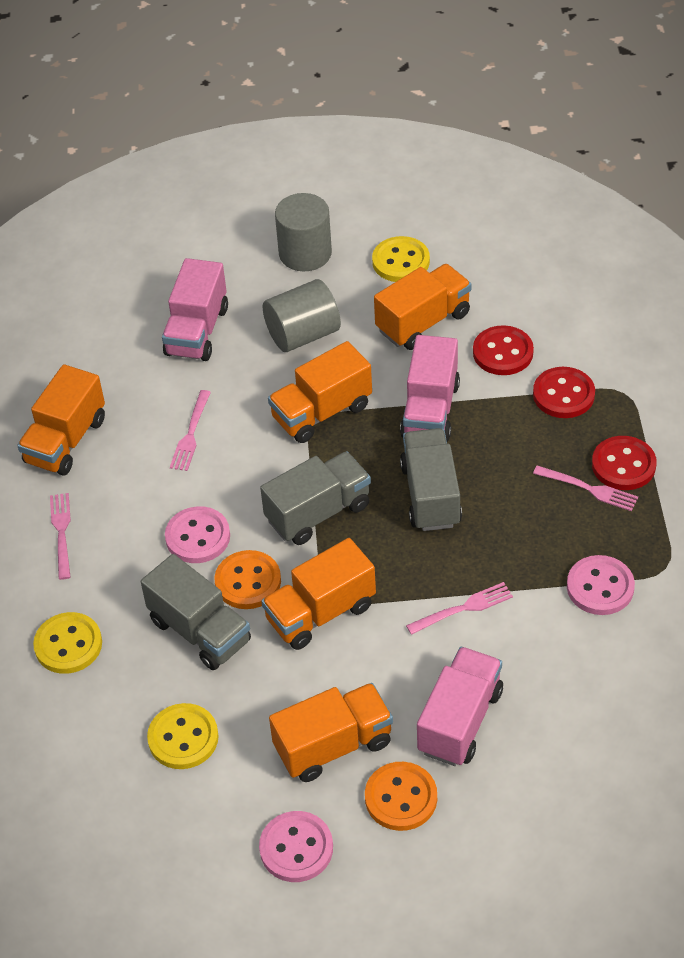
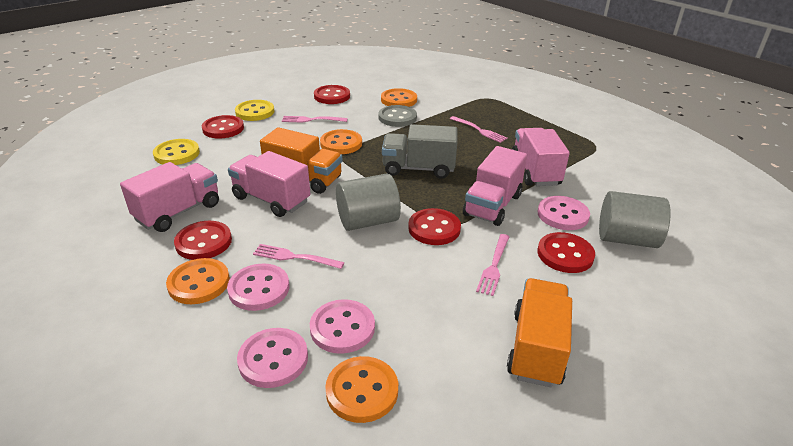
grey button: 0 -> 1
grey truck: 3 -> 1
orange button: 2 -> 4
orange truck: 5 -> 2
pink button: 3 -> 4
pink truck: 3 -> 4
red button: 3 -> 5
yellow button: 3 -> 2

